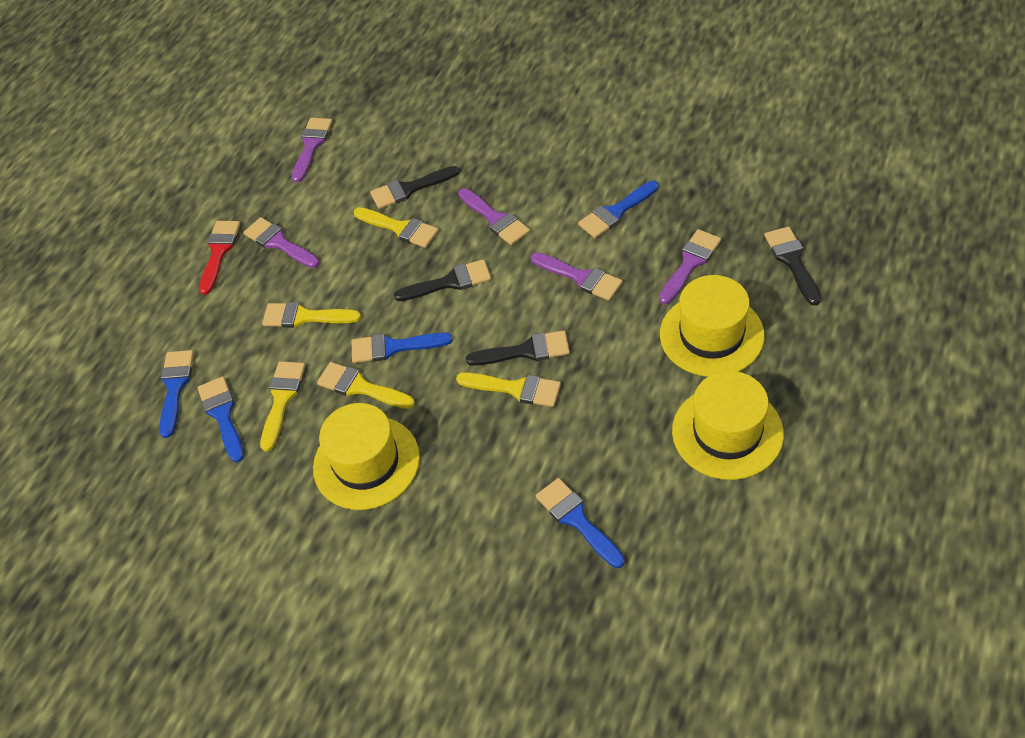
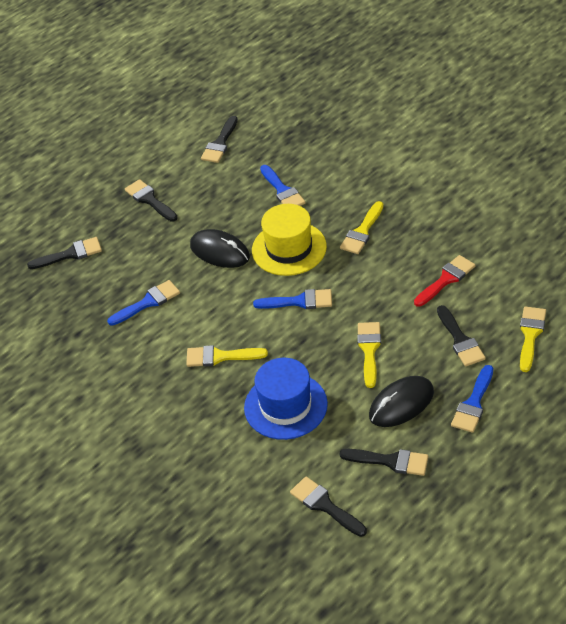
black brush: 4 -> 6
black mouse: 0 -> 2
blue brush: 5 -> 4
blue hat: 0 -> 1
purple brush: 5 -> 0
yellow brush: 5 -> 4
yellow hat: 3 -> 1

